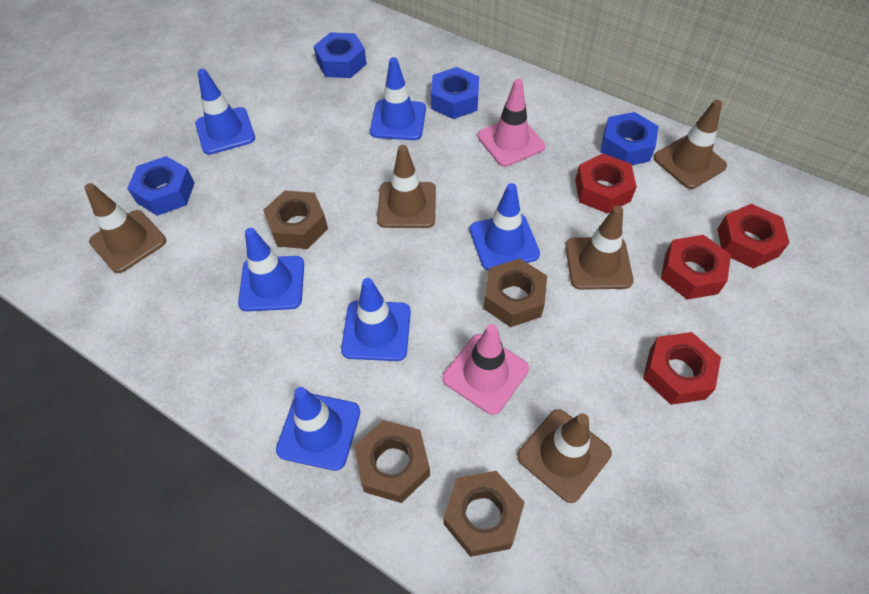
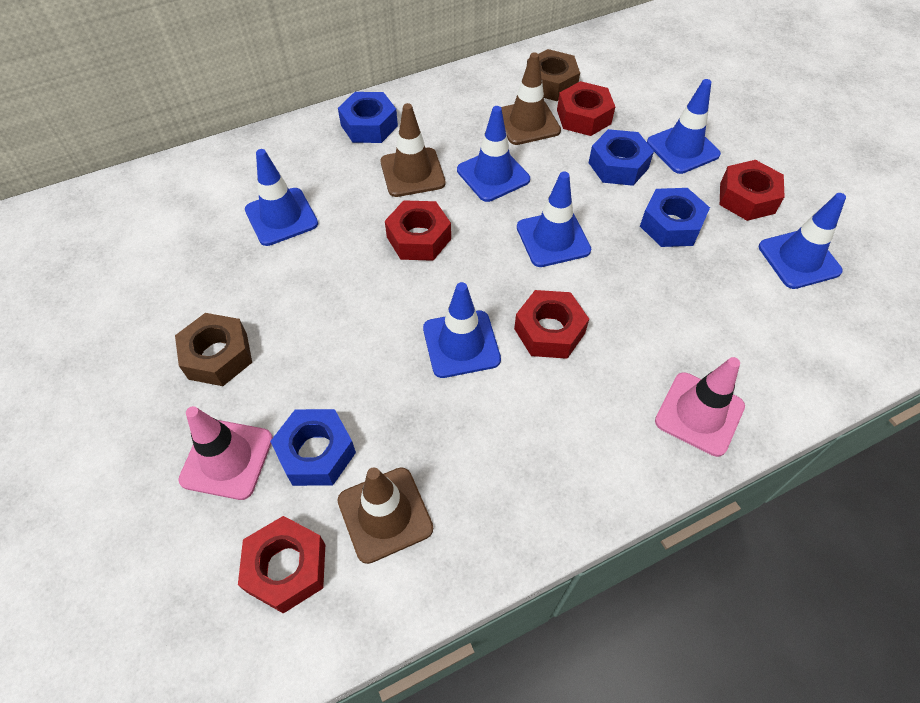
brown nut: 4 -> 2
brown traffic cone: 5 -> 3
red nut: 4 -> 5

